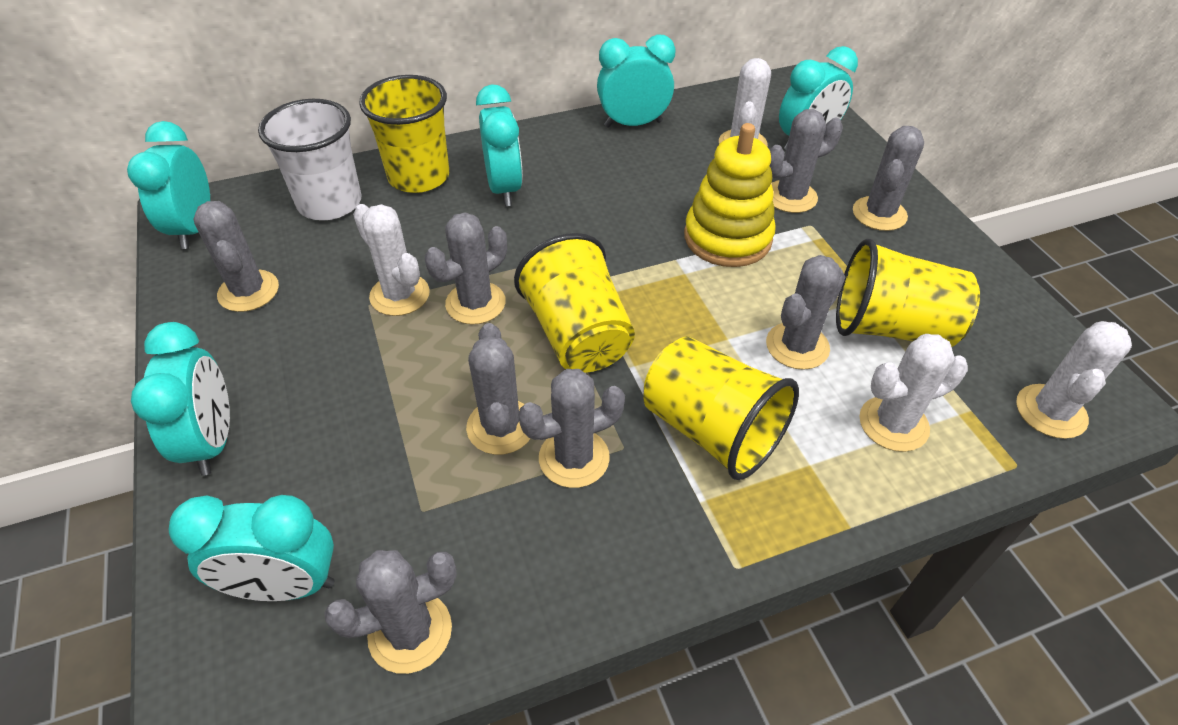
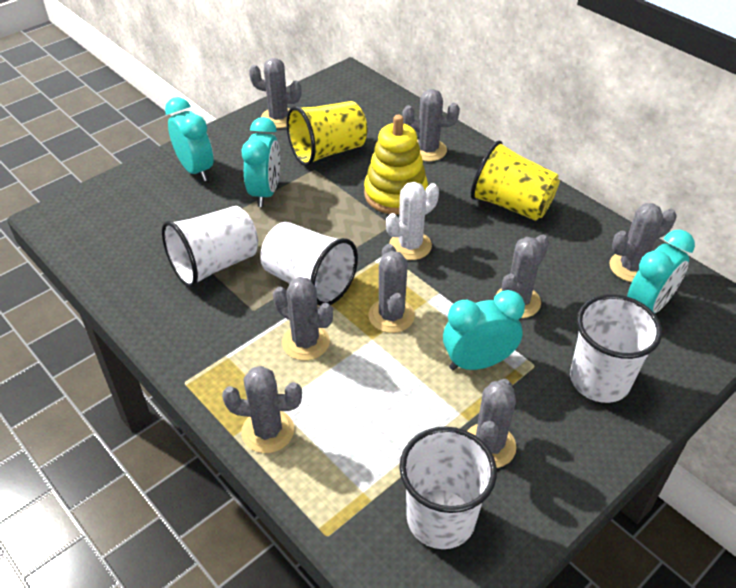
turquoise clock: 6 -> 4
white cactus: 4 -> 1
white cup: 1 -> 4
yellow cup: 4 -> 2

